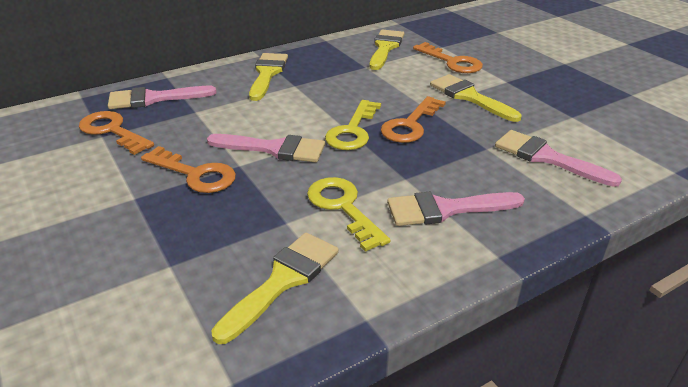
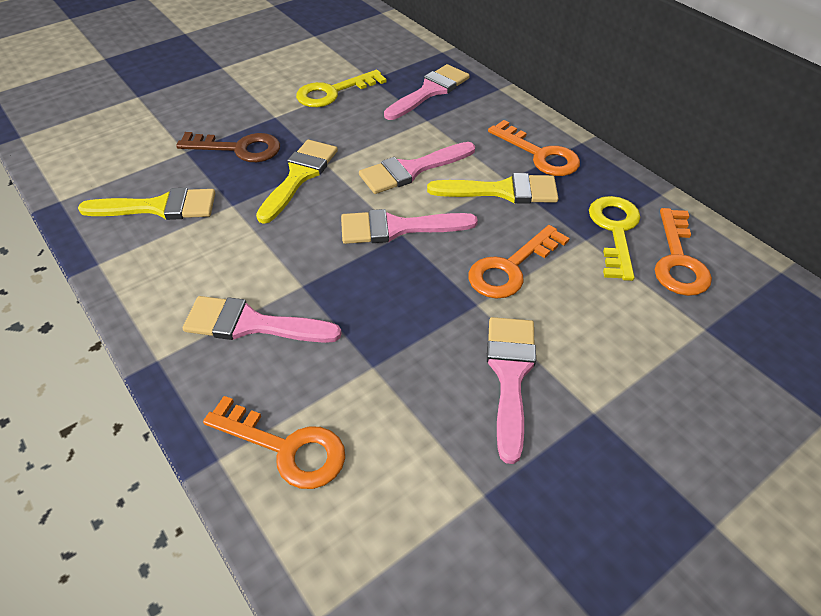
brown key: 0 -> 1
pink brush: 4 -> 5
yellow brush: 4 -> 3

